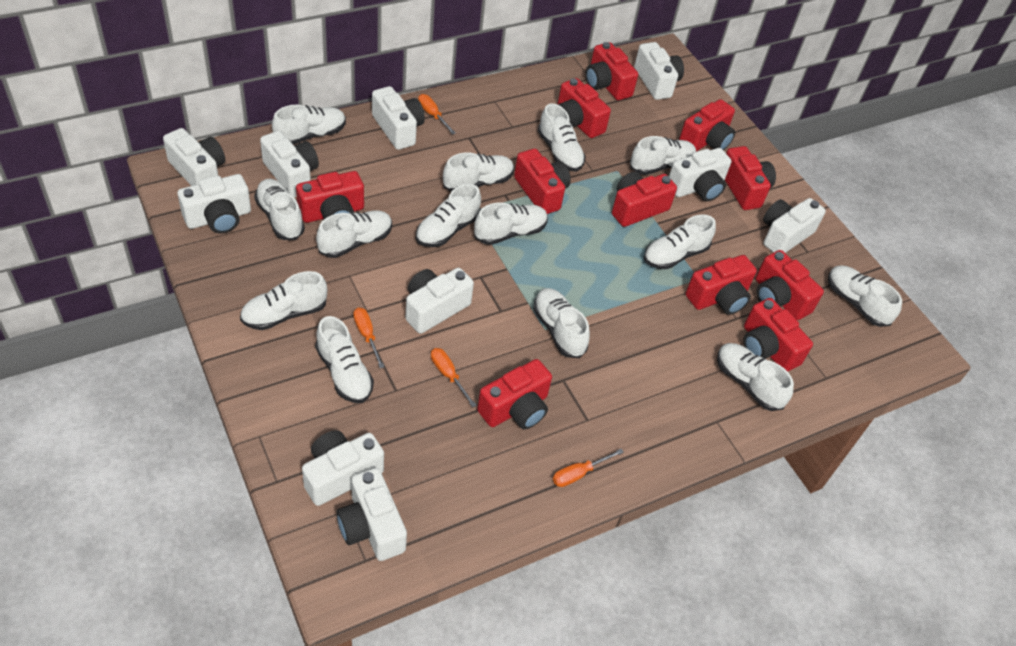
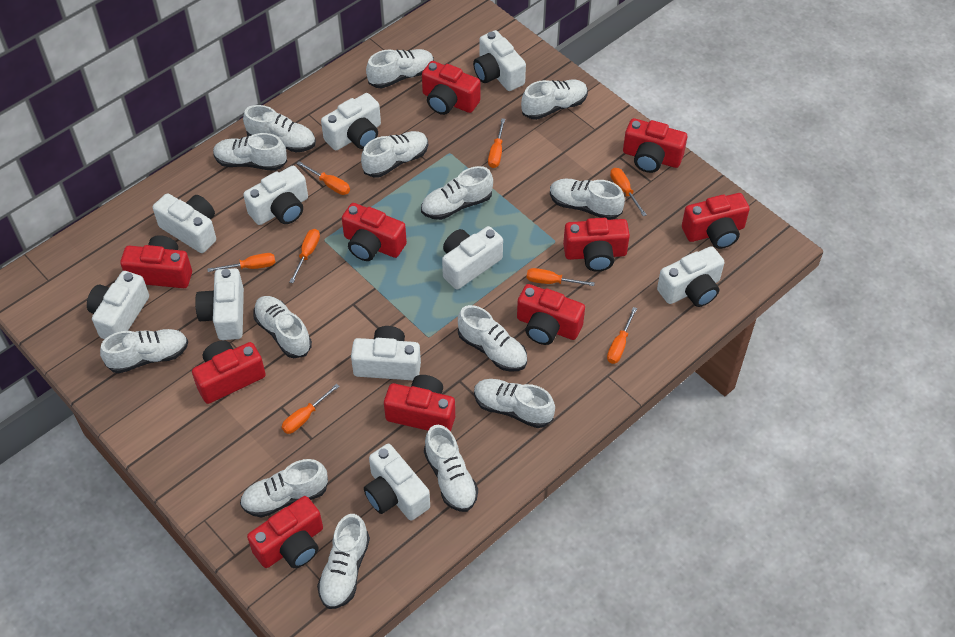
orange screwdriver: 4 -> 8
red camera: 11 -> 10

